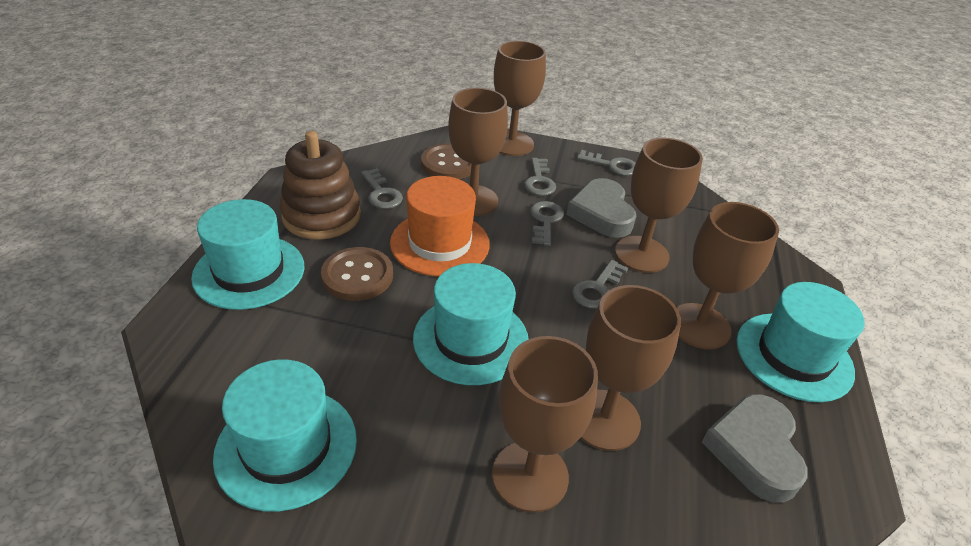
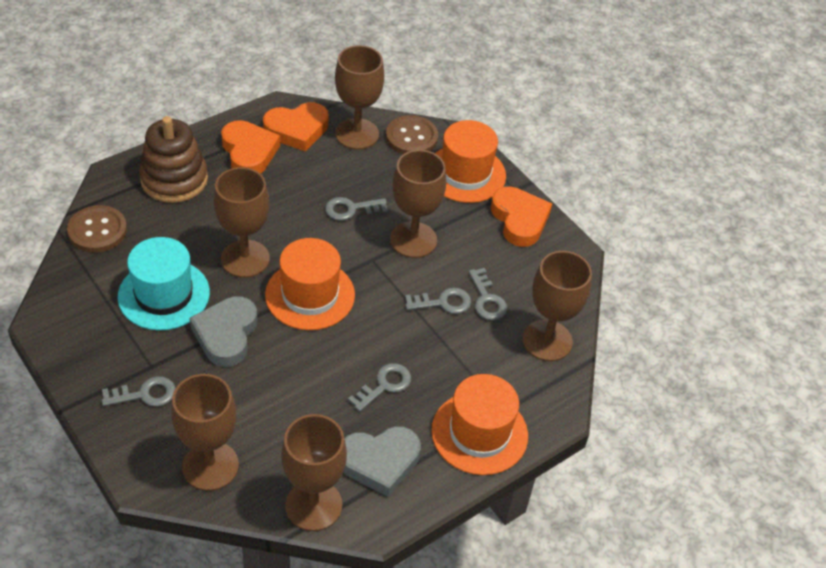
orange hat: 1 -> 3
orange heart: 0 -> 3
turquoise hat: 4 -> 1

